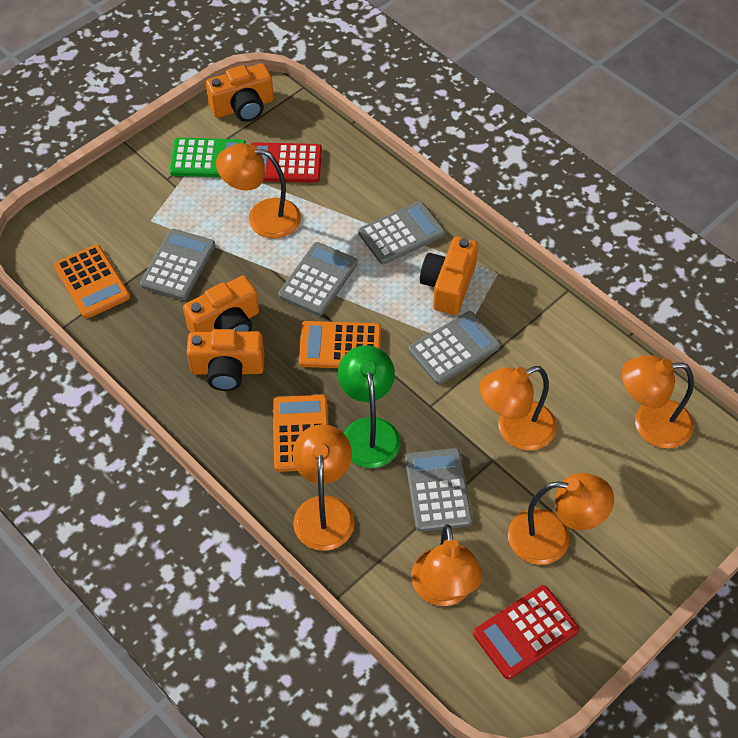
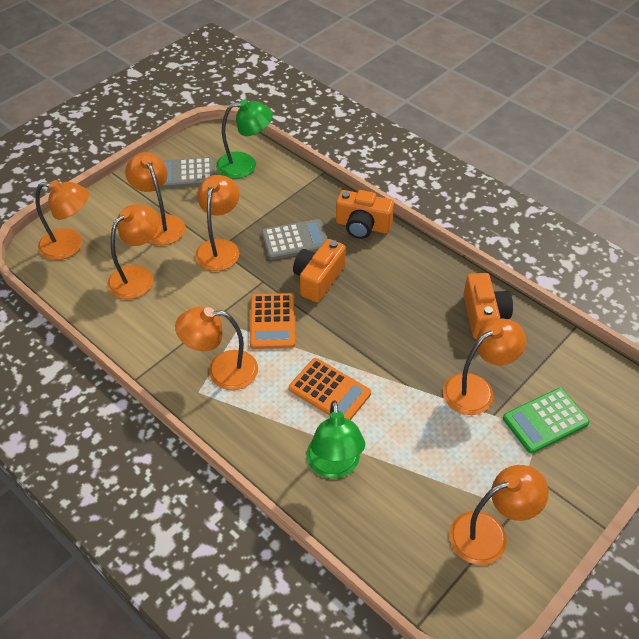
green lamp: 1 -> 2
grey calculator: 5 -> 2
orange calculator: 3 -> 2
orange camera: 4 -> 3
orange lamp: 6 -> 7
red calculator: 2 -> 0

